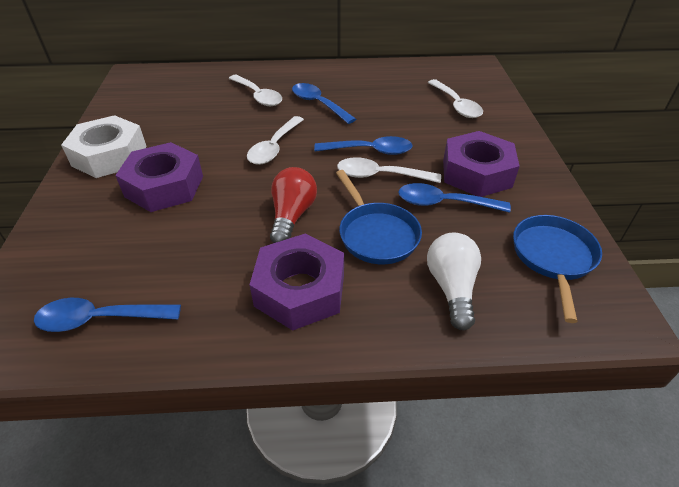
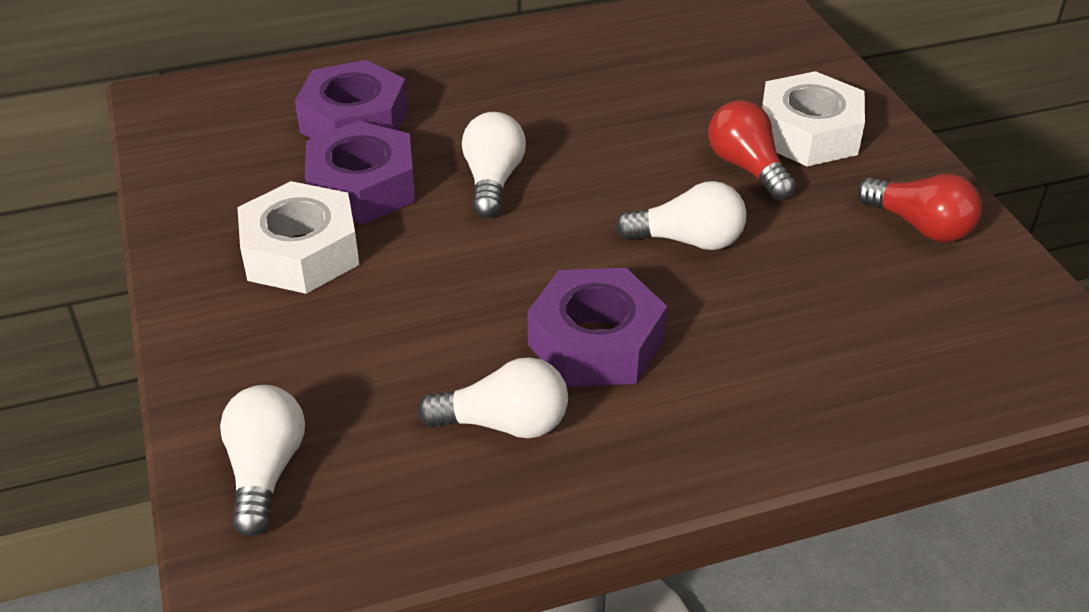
blue pan: 2 -> 0
blue spoon: 4 -> 0
red light bulb: 1 -> 2
white light bulb: 1 -> 4
white nut: 1 -> 2
white spoon: 4 -> 0

